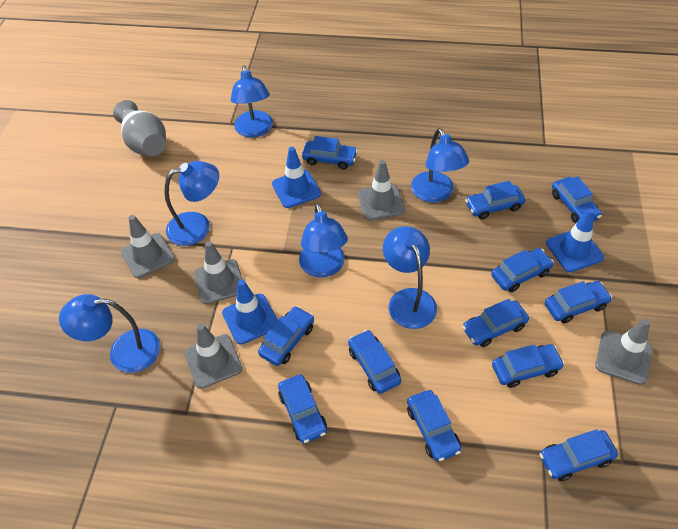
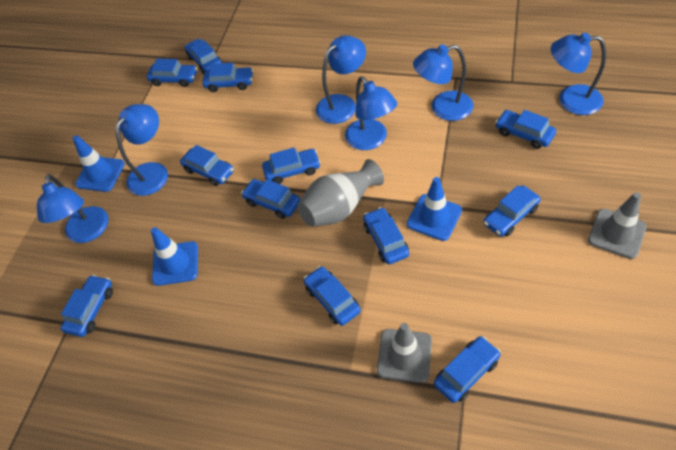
grey traffic cone: 5 -> 2

